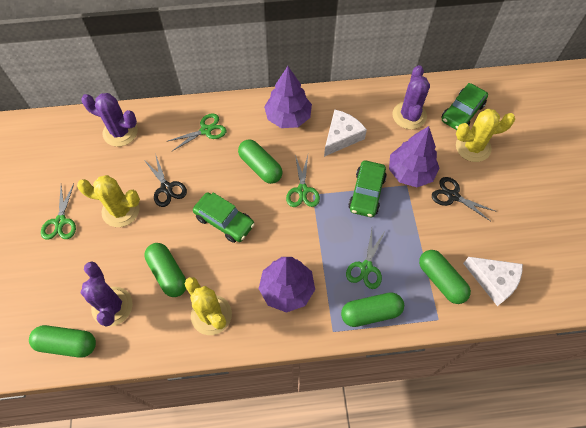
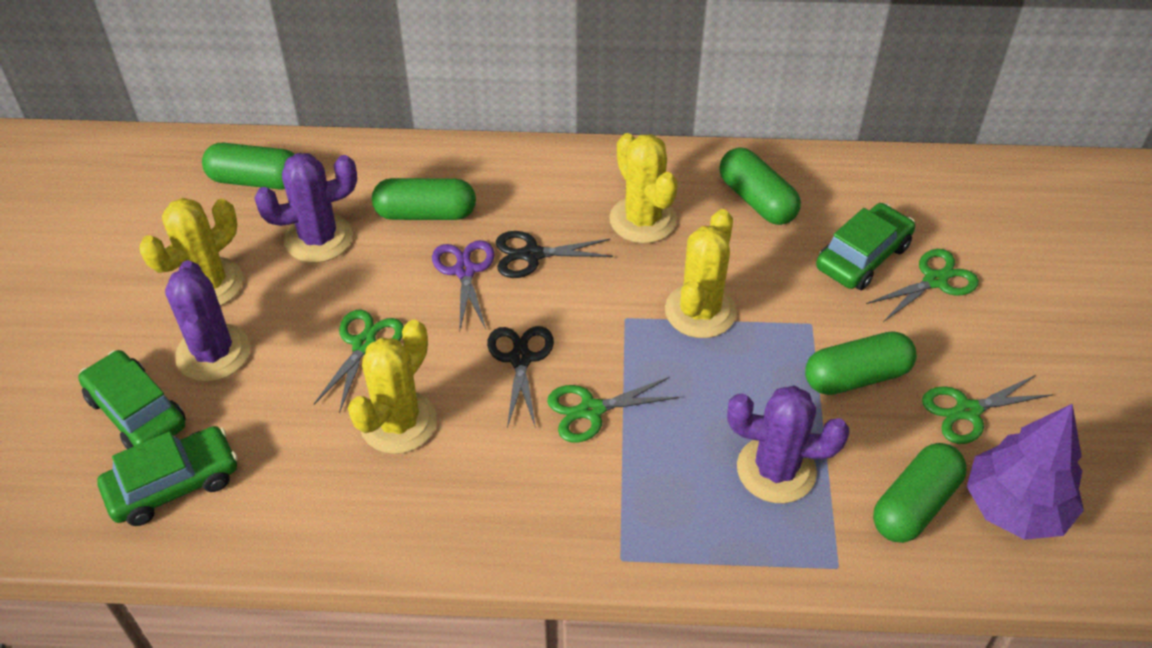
purple scissors: 0 -> 1
purple tree: 3 -> 1
white cheese: 2 -> 0
yellow cactus: 3 -> 4

